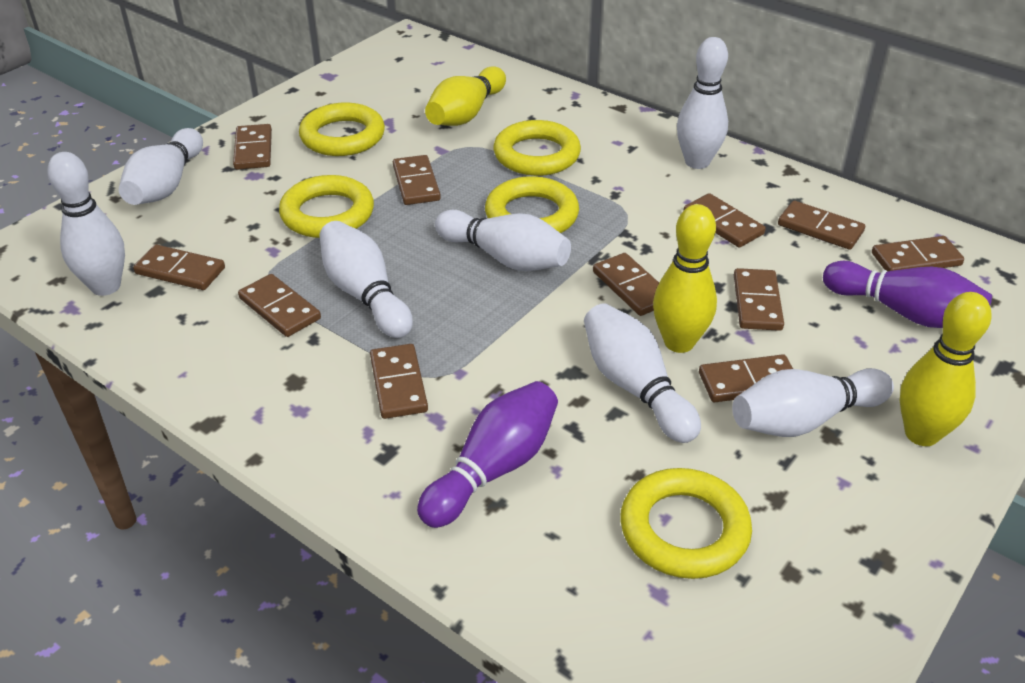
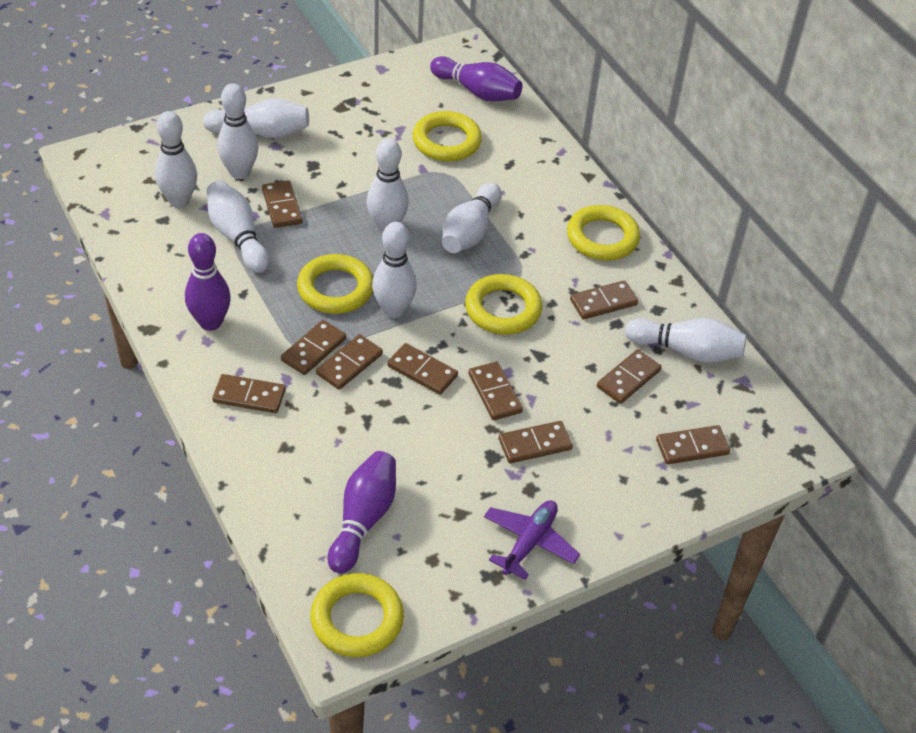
brown domino: 11 -> 10
purple bowling pin: 2 -> 3
purple plane: 0 -> 1
white bowling pin: 7 -> 8
yellow bowling pin: 3 -> 0

